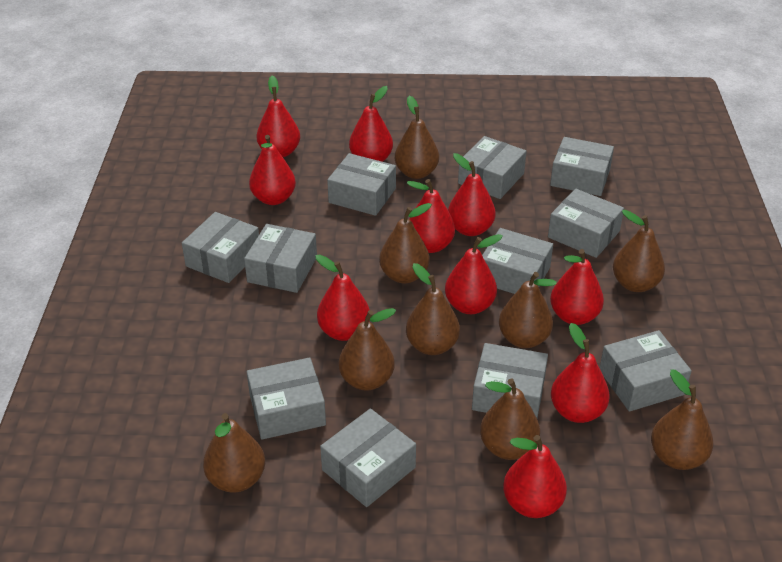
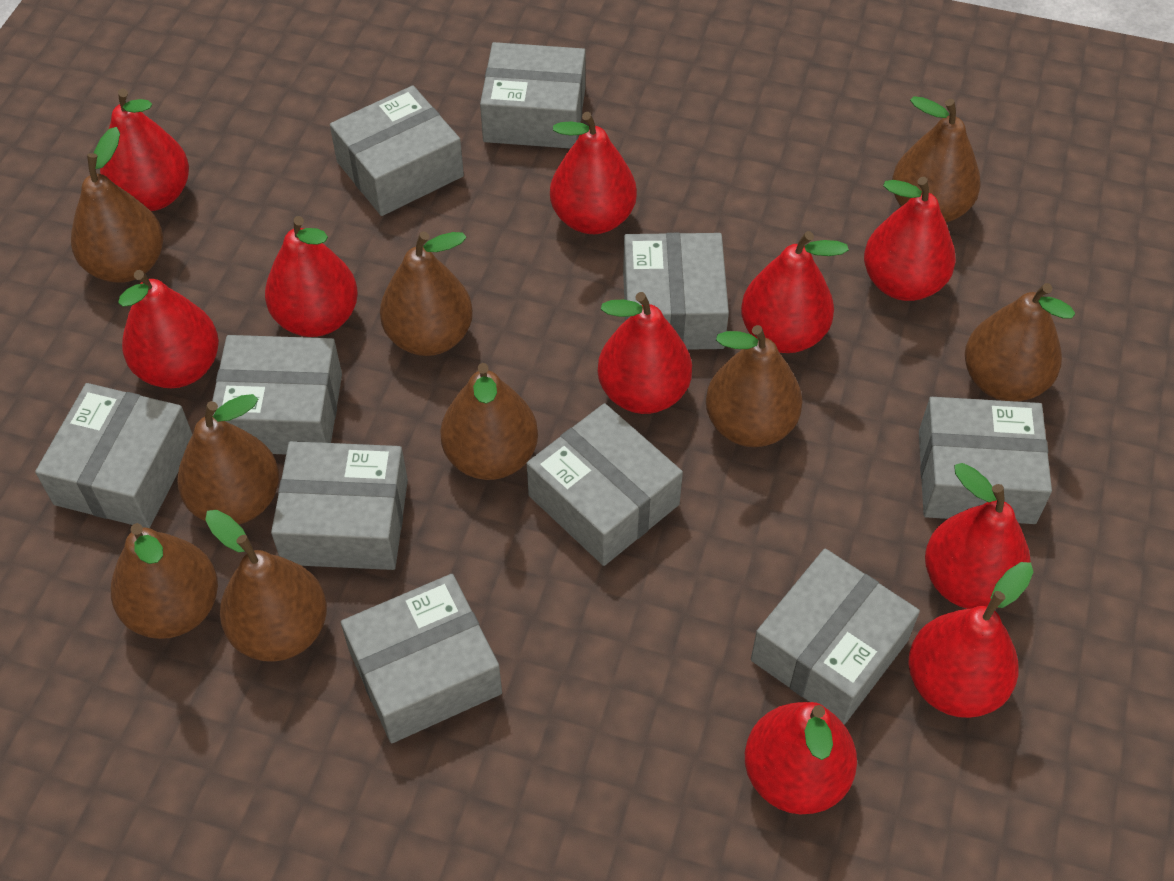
grey box: 11 -> 10

